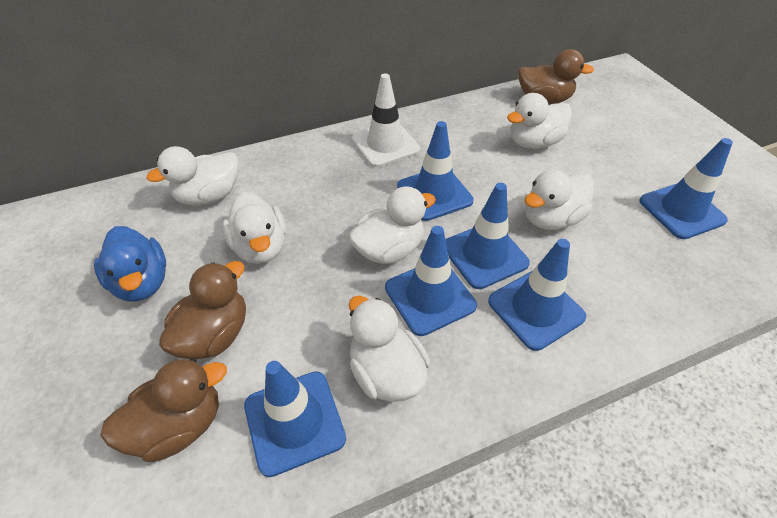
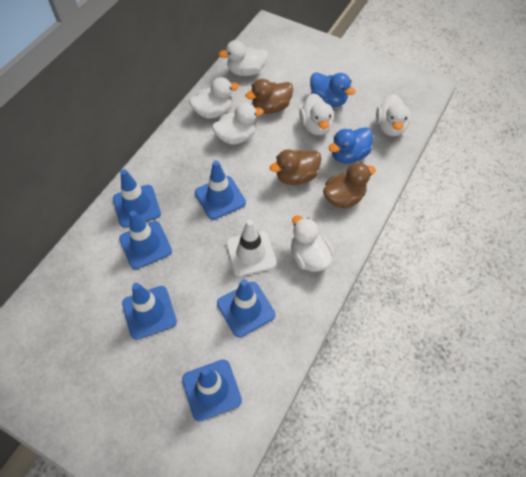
blue duck: 1 -> 2

